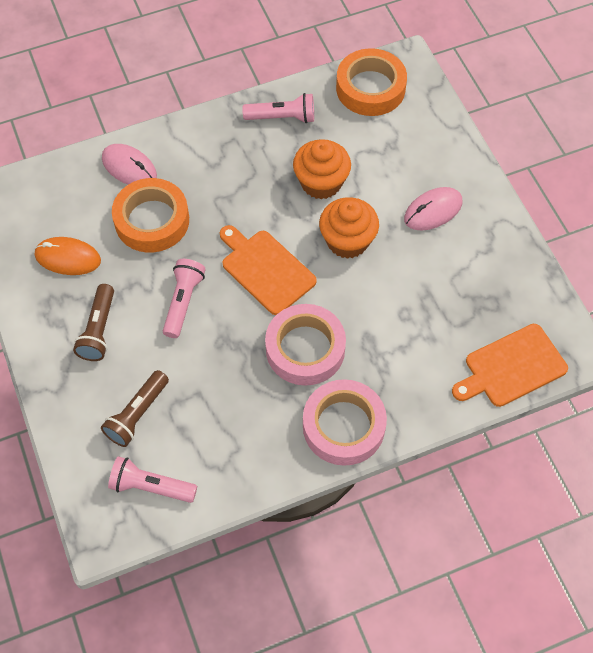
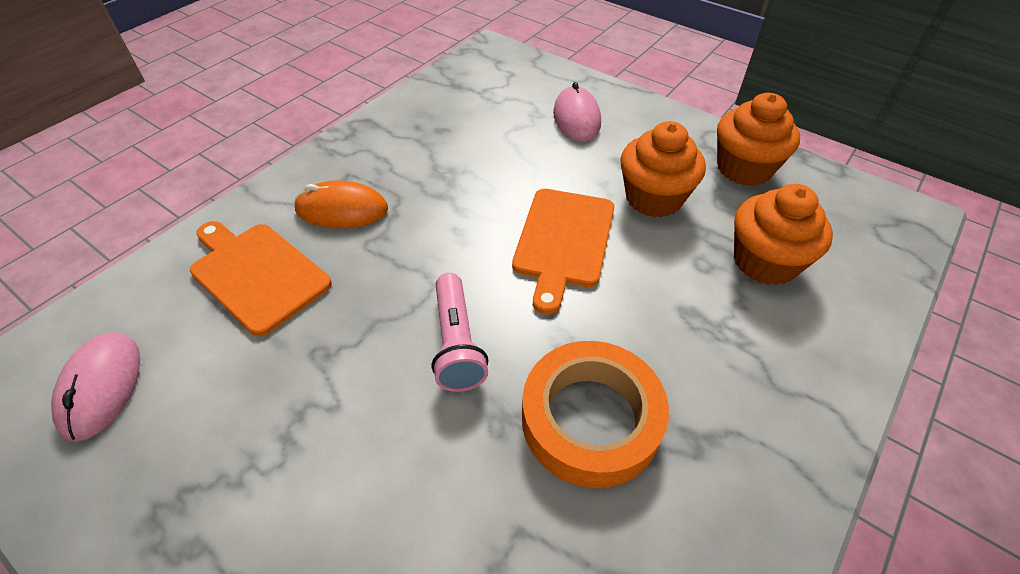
brown flashlight: 2 -> 0
orange cupcake: 2 -> 3
orange tape: 2 -> 1
pink flashlight: 3 -> 1
pink tape: 2 -> 0

